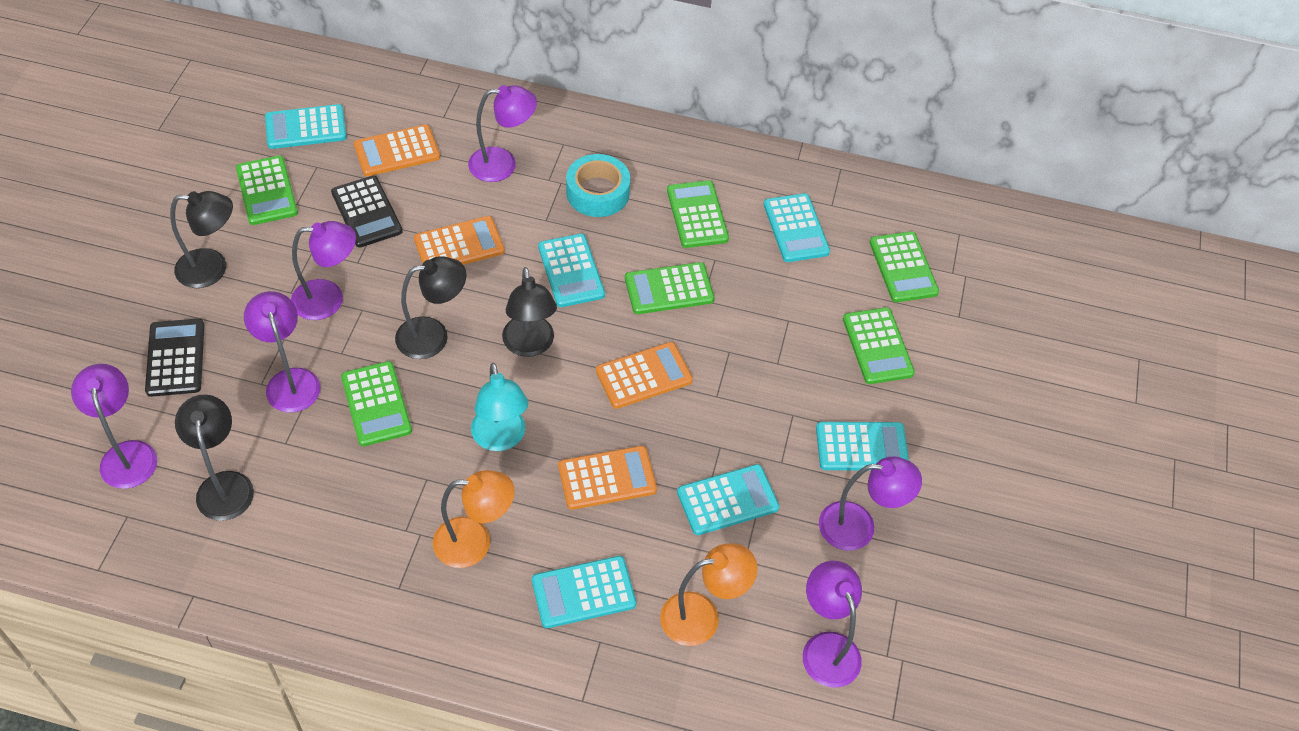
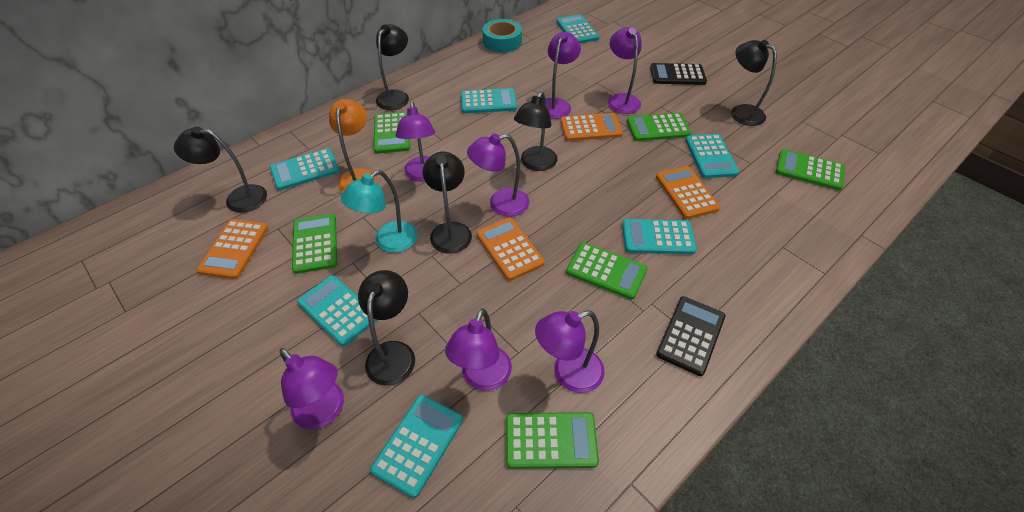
black lamp: 4 -> 6
orange lamp: 2 -> 1
purple lamp: 6 -> 7
turquoise calculator: 6 -> 7

